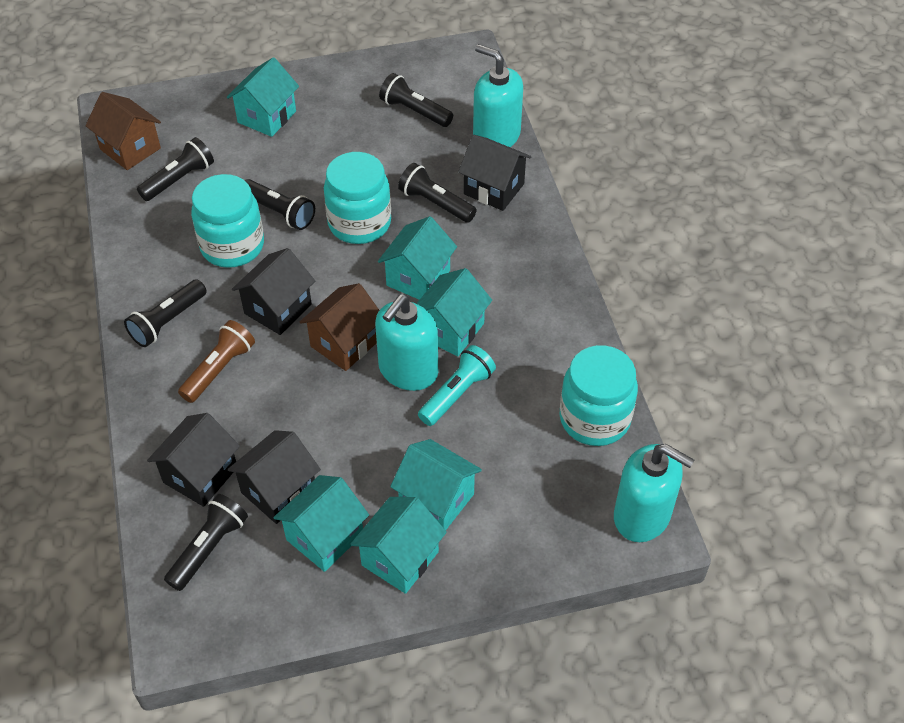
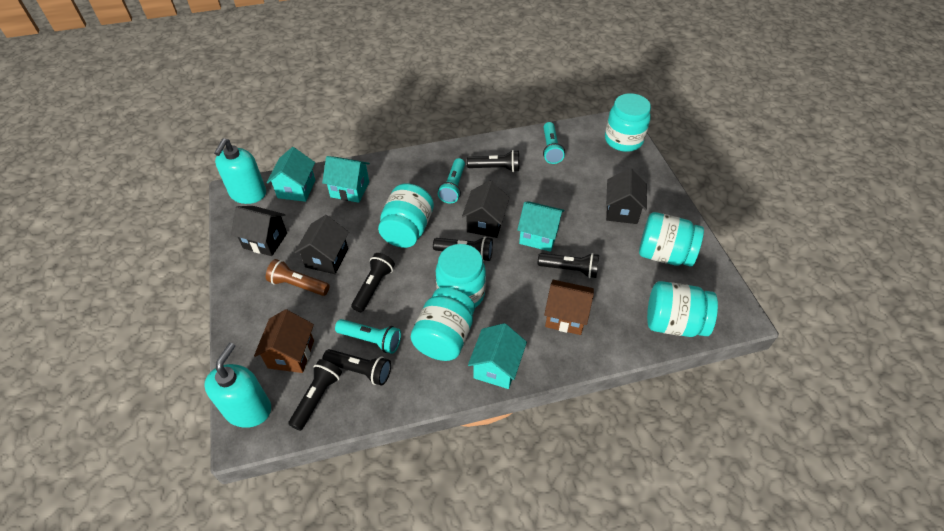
turquoise flashlight: 1 -> 3
turquoise house: 6 -> 4
turquoise jar: 3 -> 6
turquoise soap dispenser: 3 -> 2

